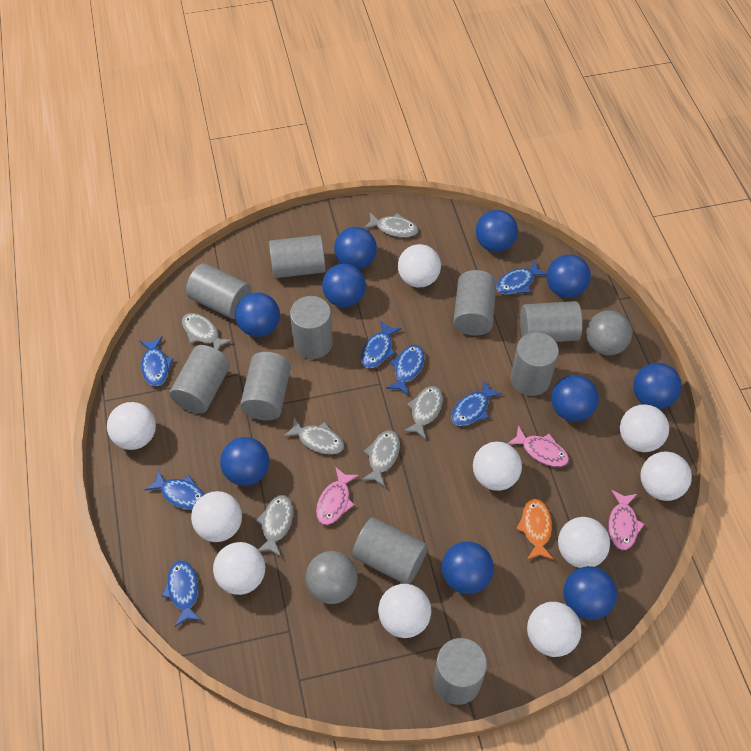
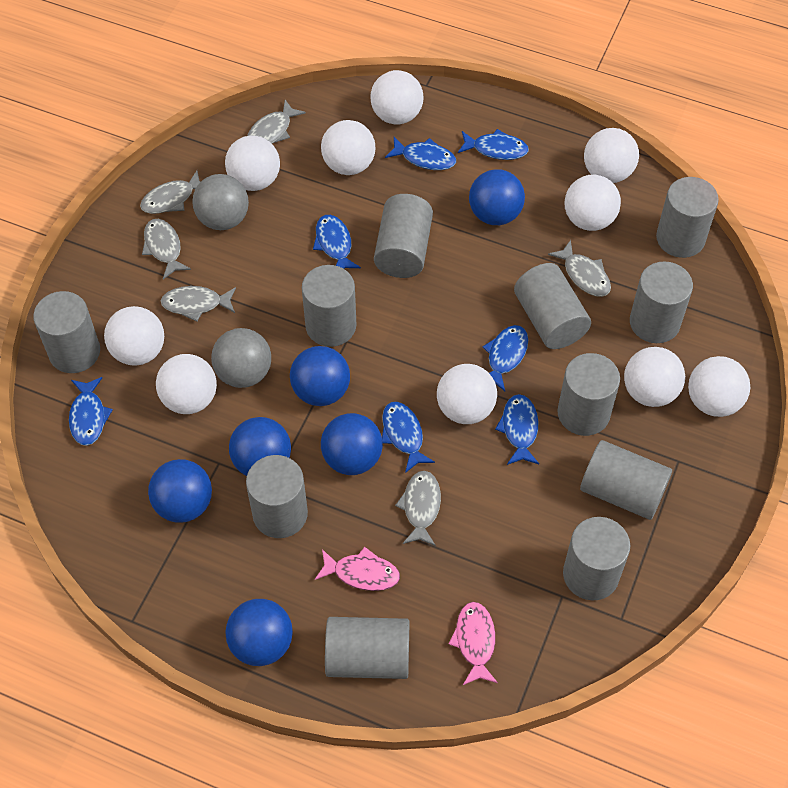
blue ball: 10 -> 6
grey cylinder: 10 -> 11
orange fish: 1 -> 0
pink fish: 3 -> 2

